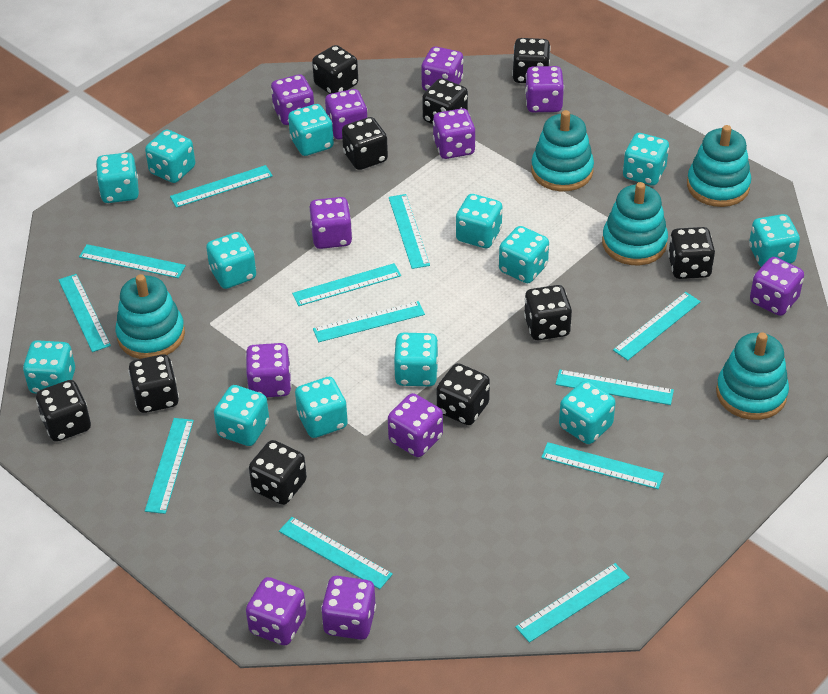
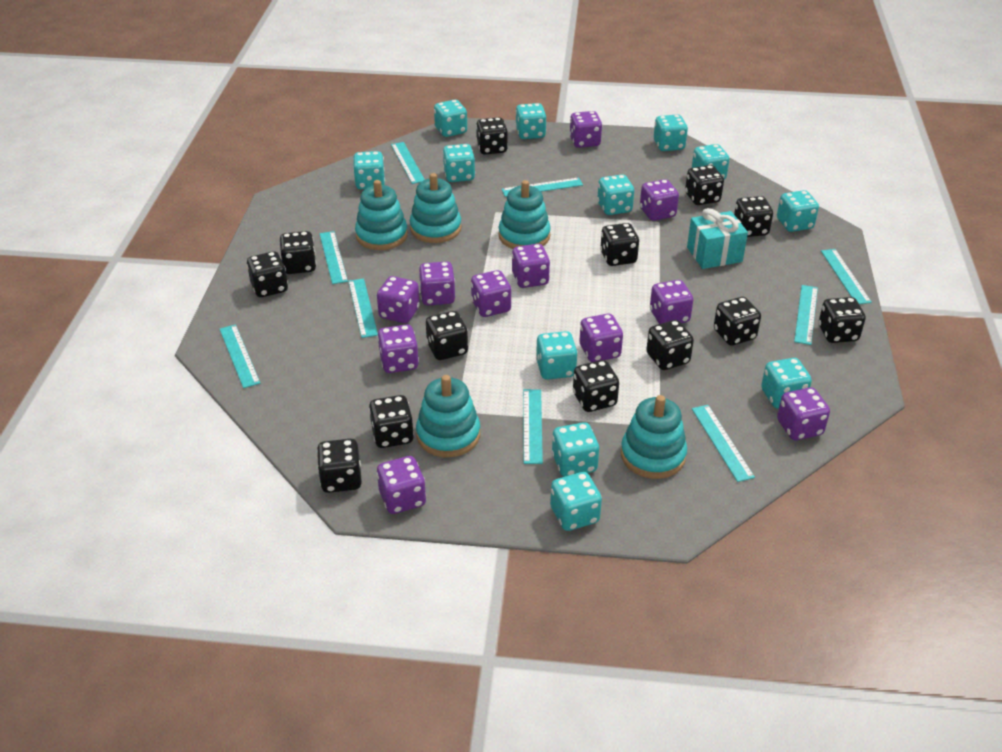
black dice: 10 -> 13
turquoise dice: 13 -> 12
turquoise gift: 0 -> 1
turquoise ruler: 12 -> 9

